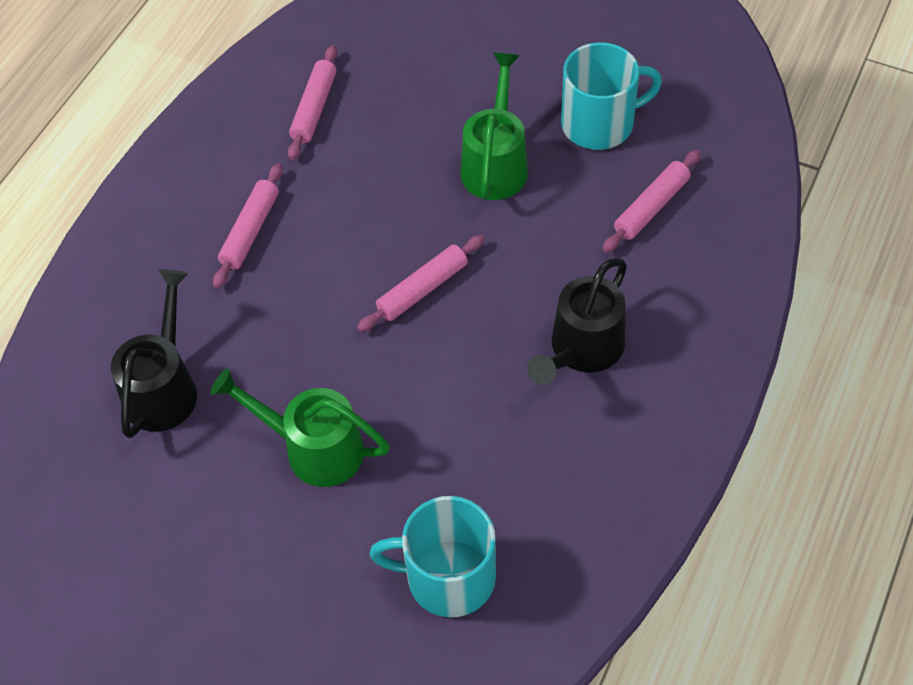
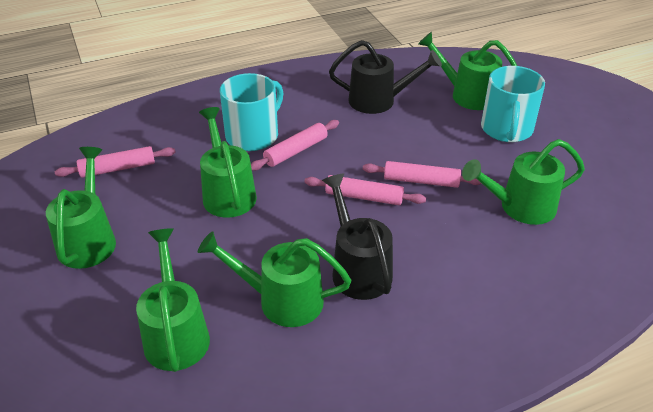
green watering can: 2 -> 6

